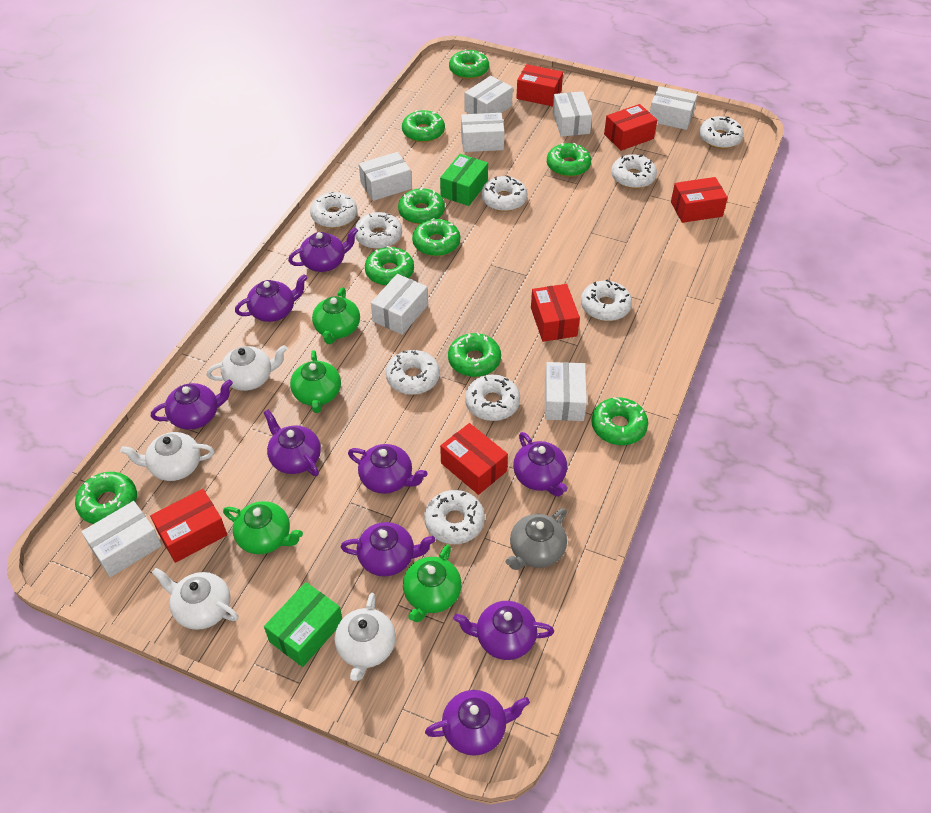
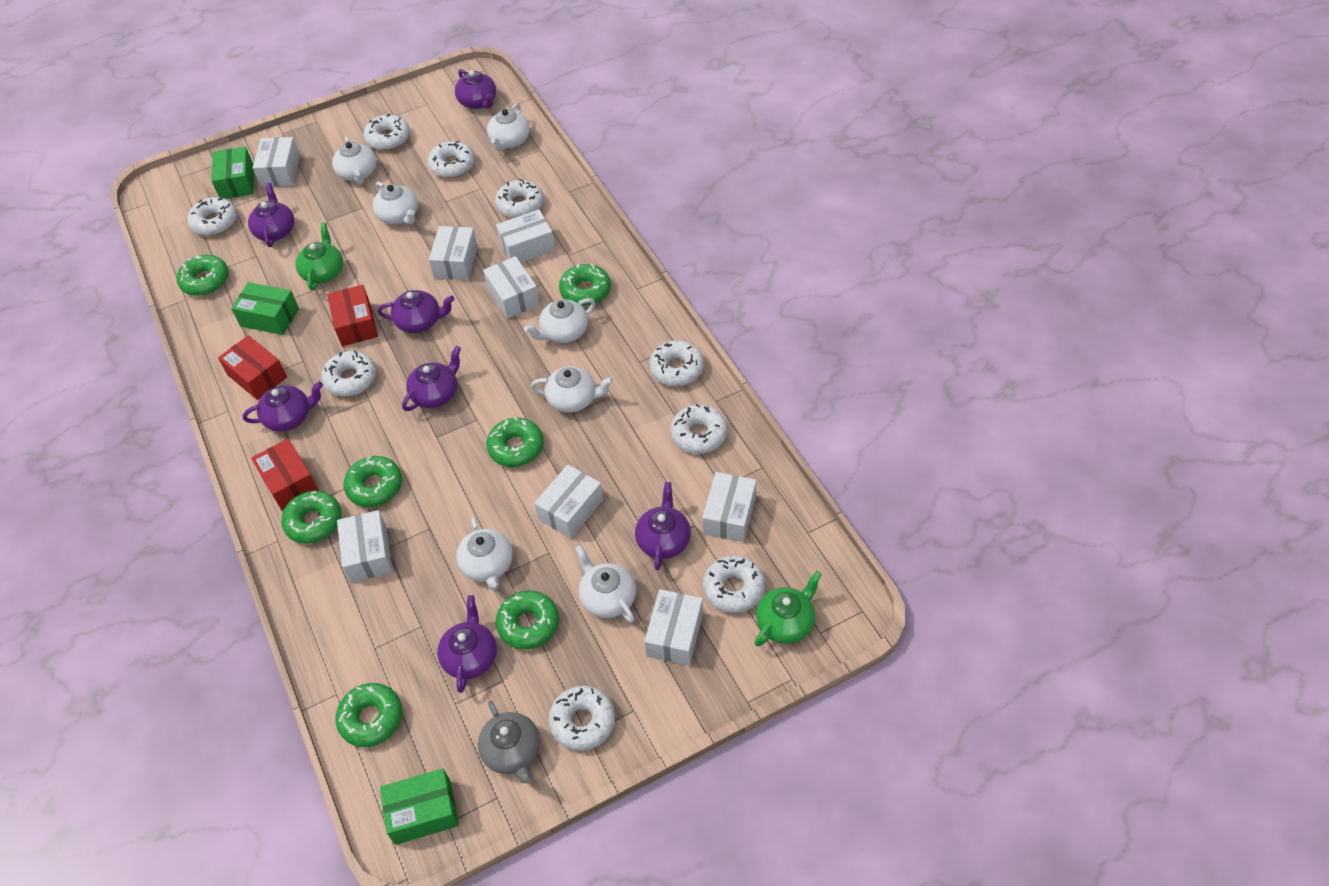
green box: 2 -> 3
green donut: 9 -> 7
green teapot: 4 -> 2
purple teapot: 9 -> 7
red box: 6 -> 3
white teapot: 4 -> 7

